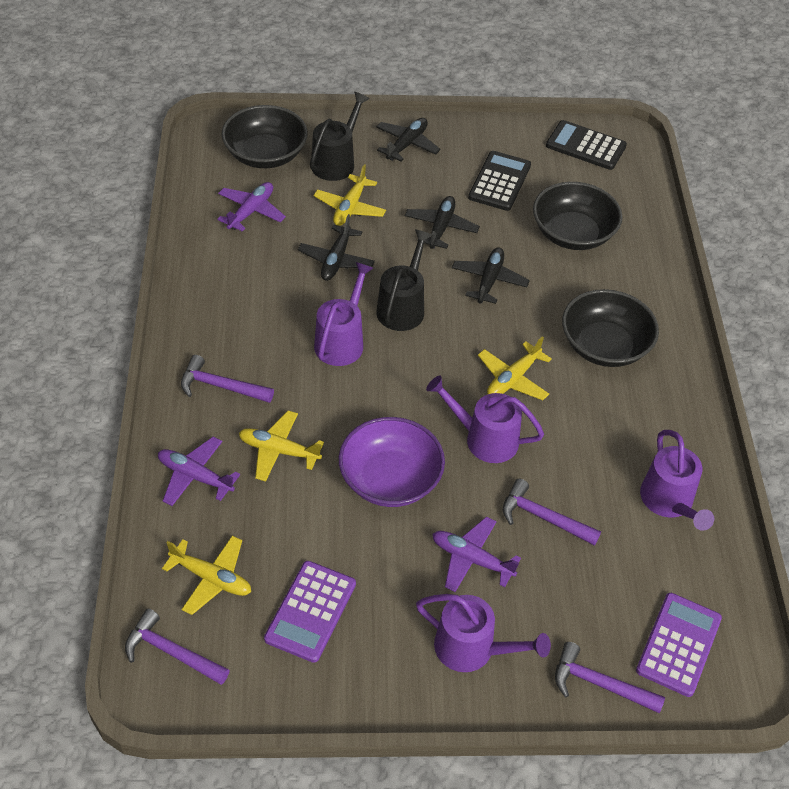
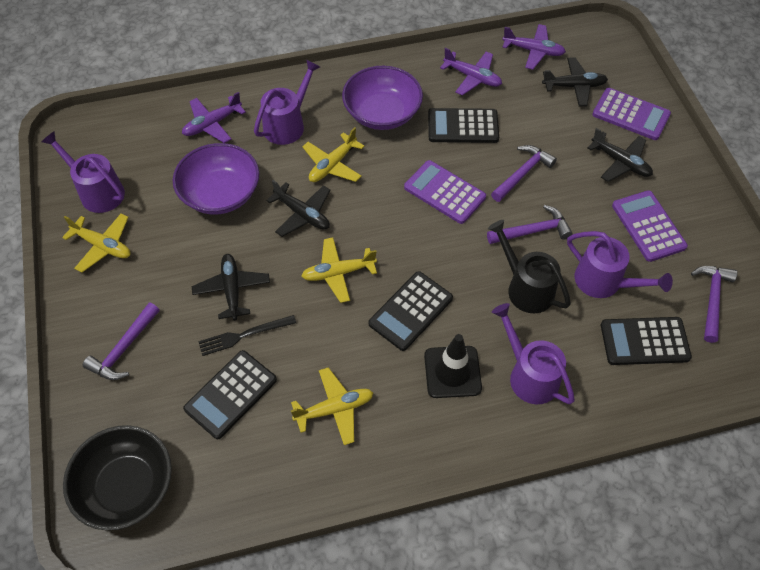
black bowl: 3 -> 1
black calculator: 2 -> 4
black fork: 0 -> 1
black traffic cone: 0 -> 1
black watering can: 2 -> 1
purple bowl: 1 -> 2
purple calculator: 2 -> 3

